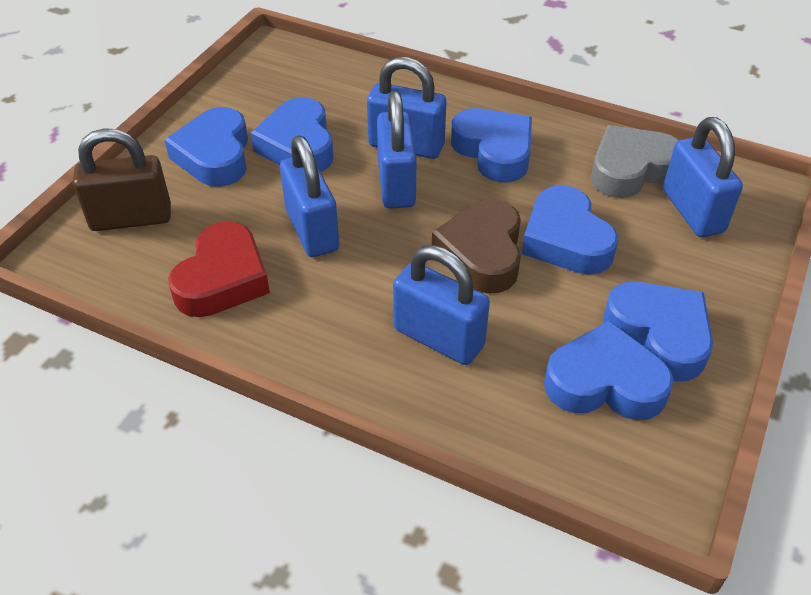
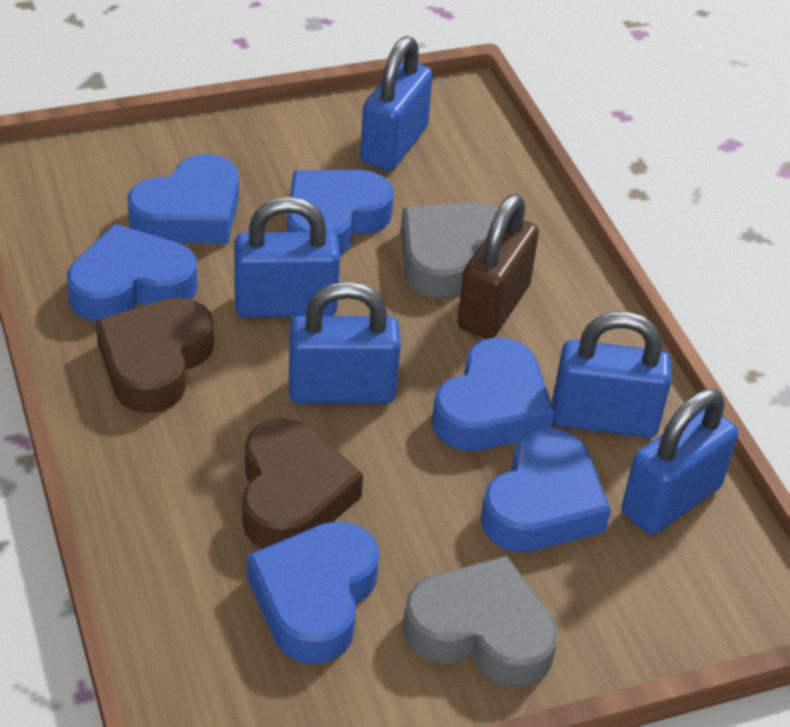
brown heart: 1 -> 2
grey heart: 1 -> 2
red heart: 1 -> 0

